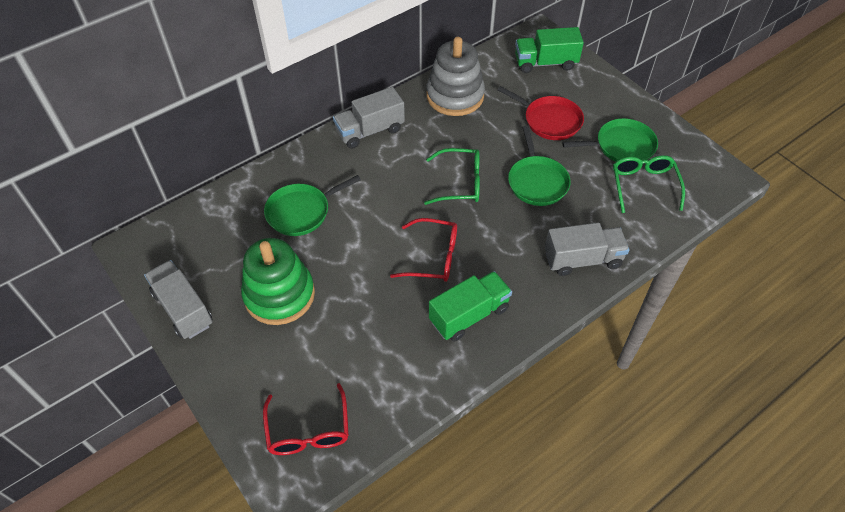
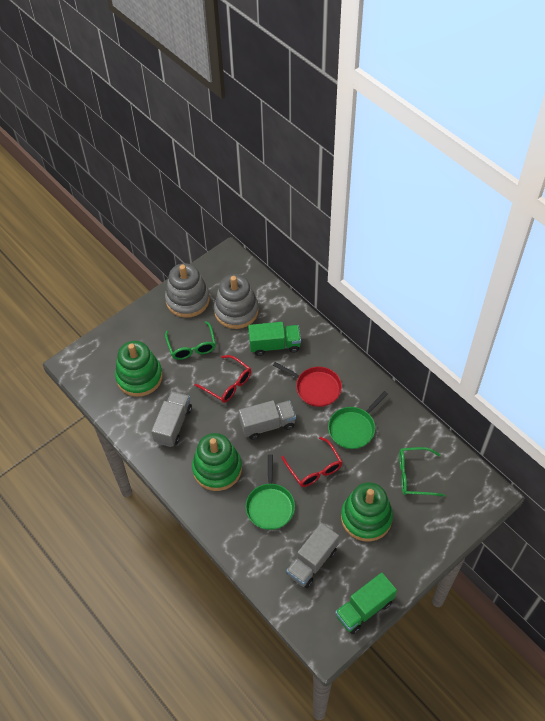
green pan: 3 -> 2
green stacking toy: 1 -> 3
grey stacking toy: 1 -> 2

